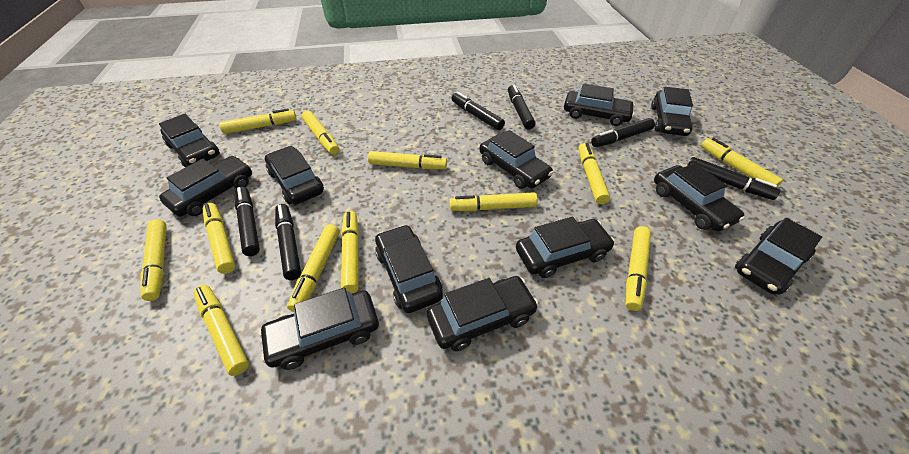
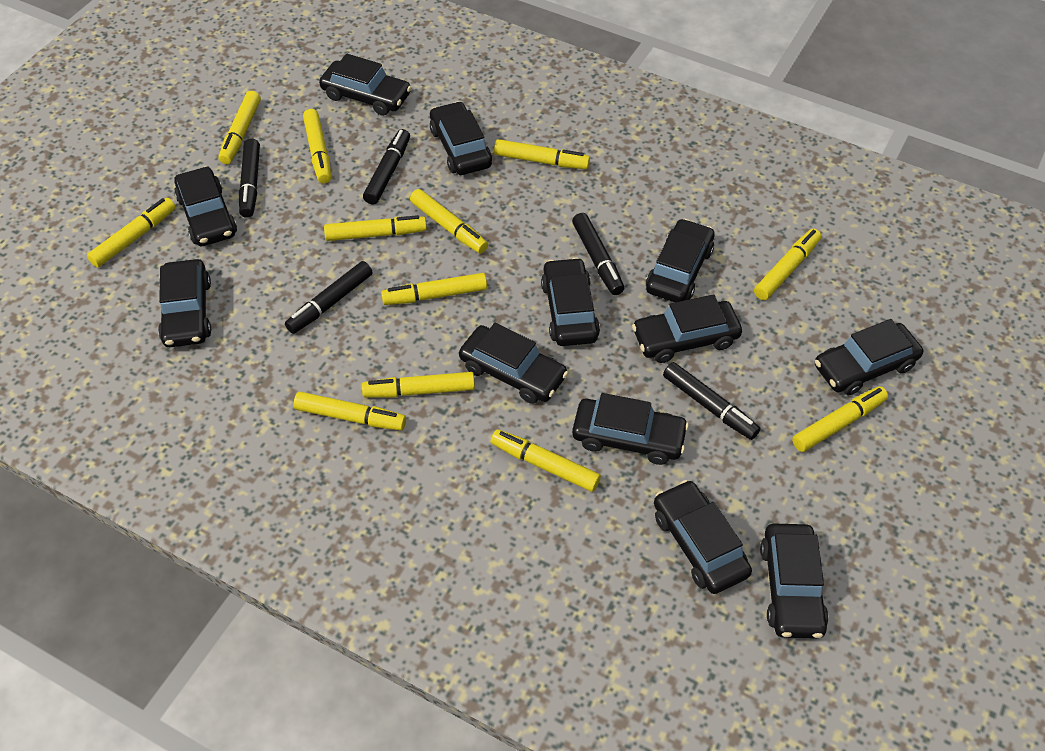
black marker: 6 -> 5

